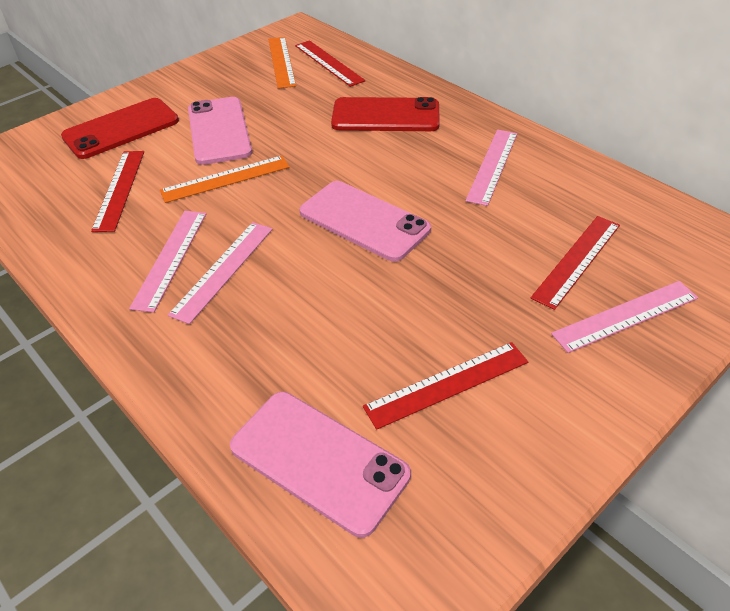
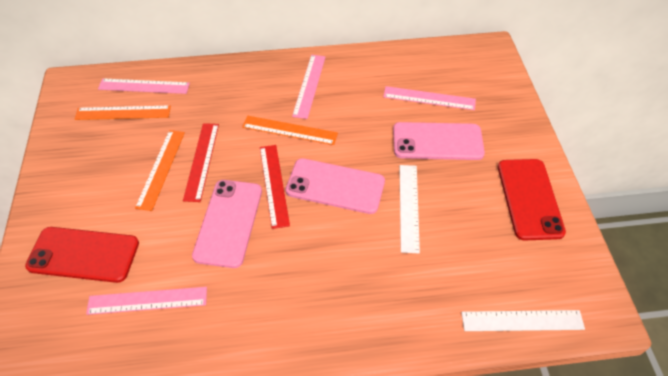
orange ruler: 2 -> 3
red ruler: 4 -> 2
white ruler: 0 -> 2

